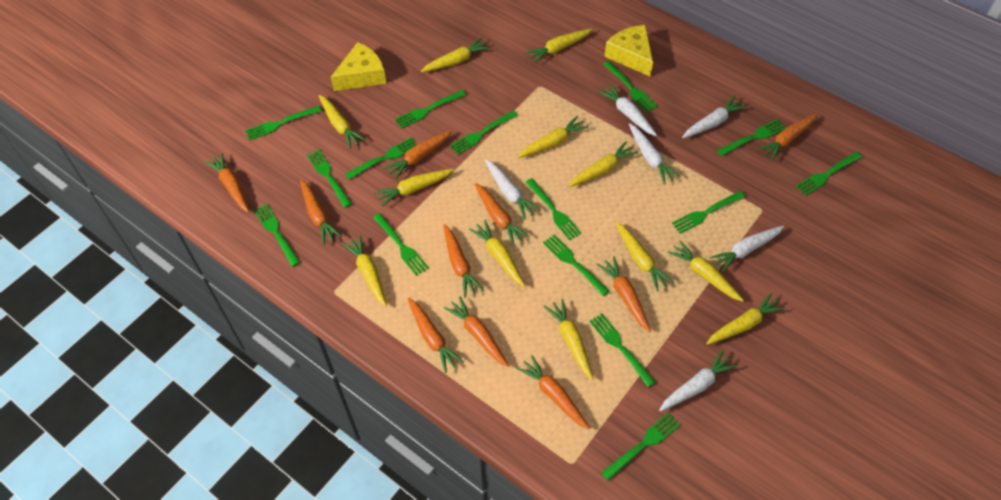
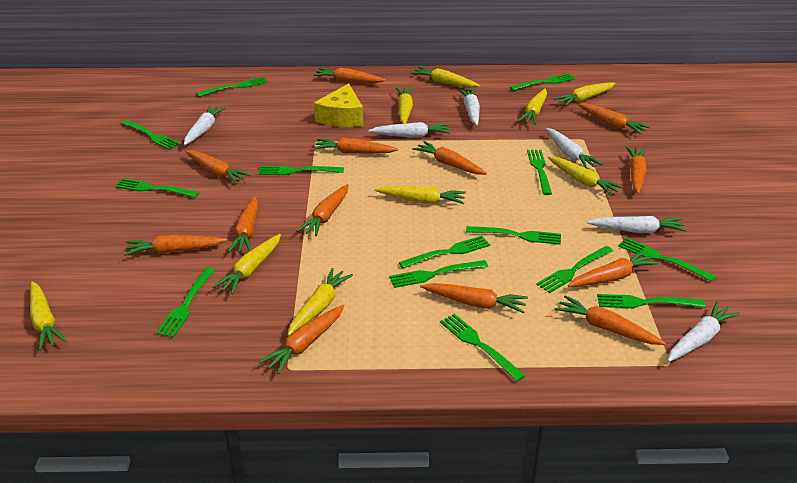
green fork: 15 -> 14
orange carrot: 10 -> 13
yellow carrot: 12 -> 9
yellow cheese: 2 -> 1

